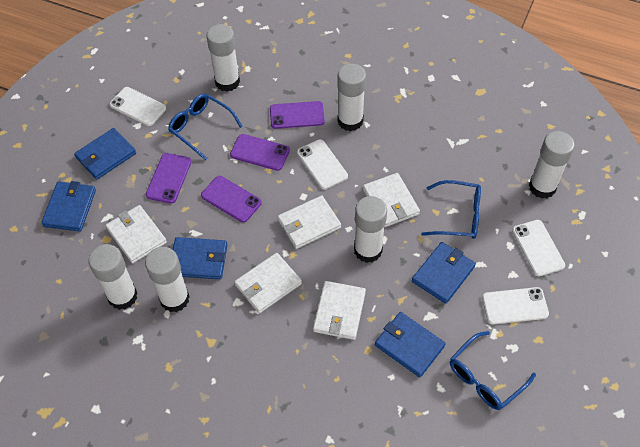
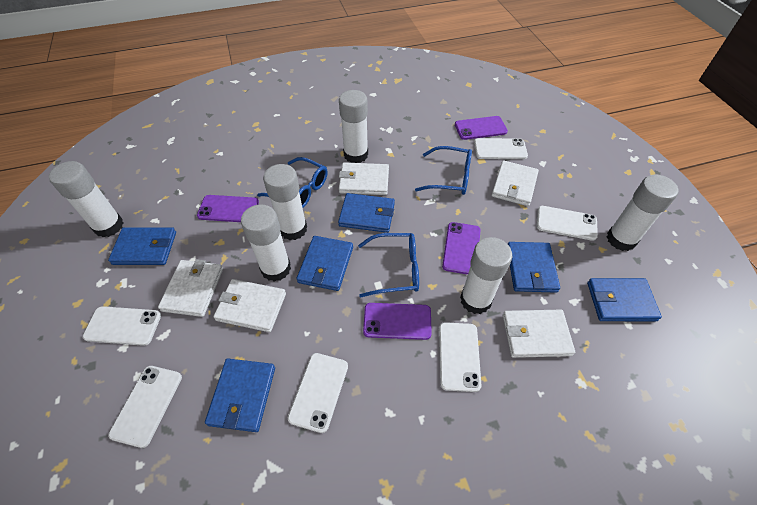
blue wallet: 5 -> 6
white phone: 4 -> 6

